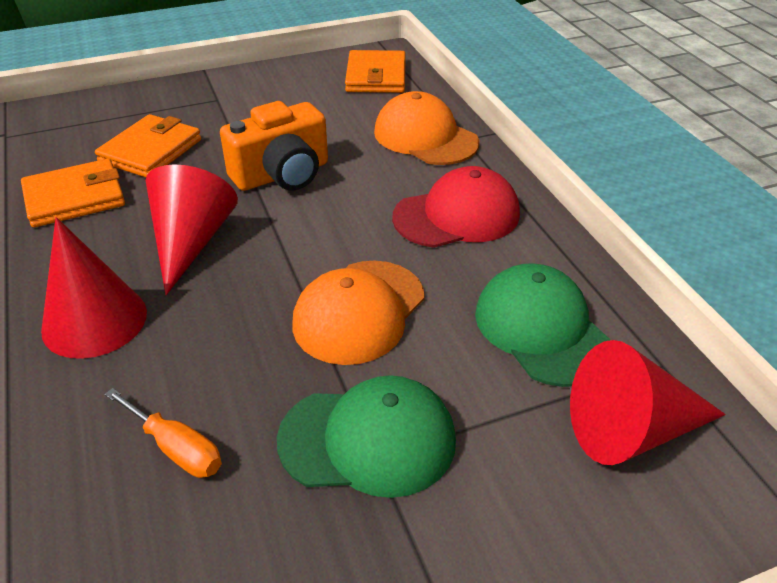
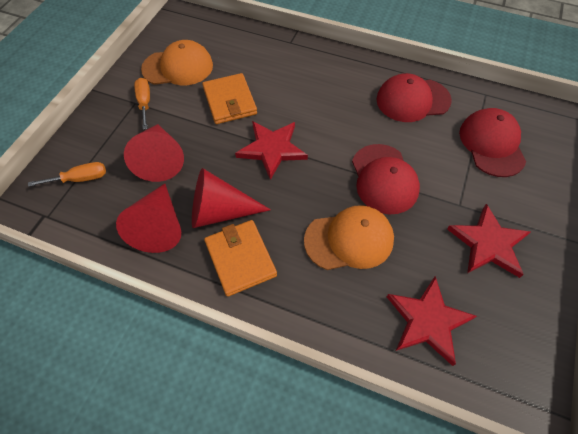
green cap: 2 -> 0
orange camera: 1 -> 0
orange screwdriver: 1 -> 2
orange wallet: 3 -> 2
red cap: 1 -> 3
red star: 0 -> 3

